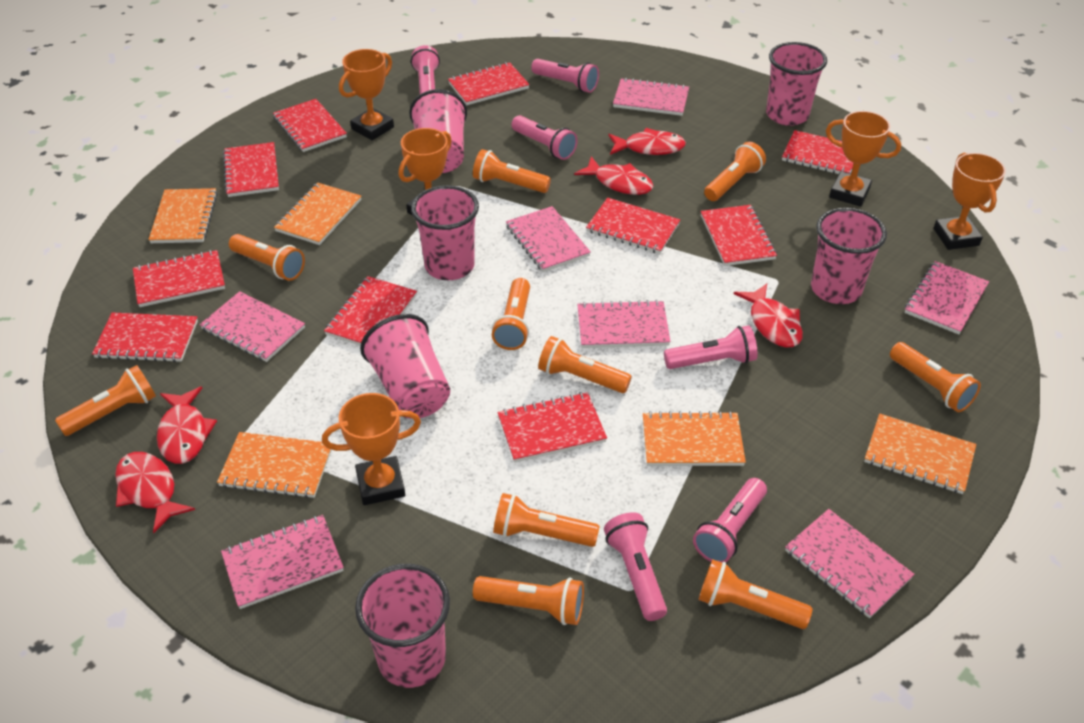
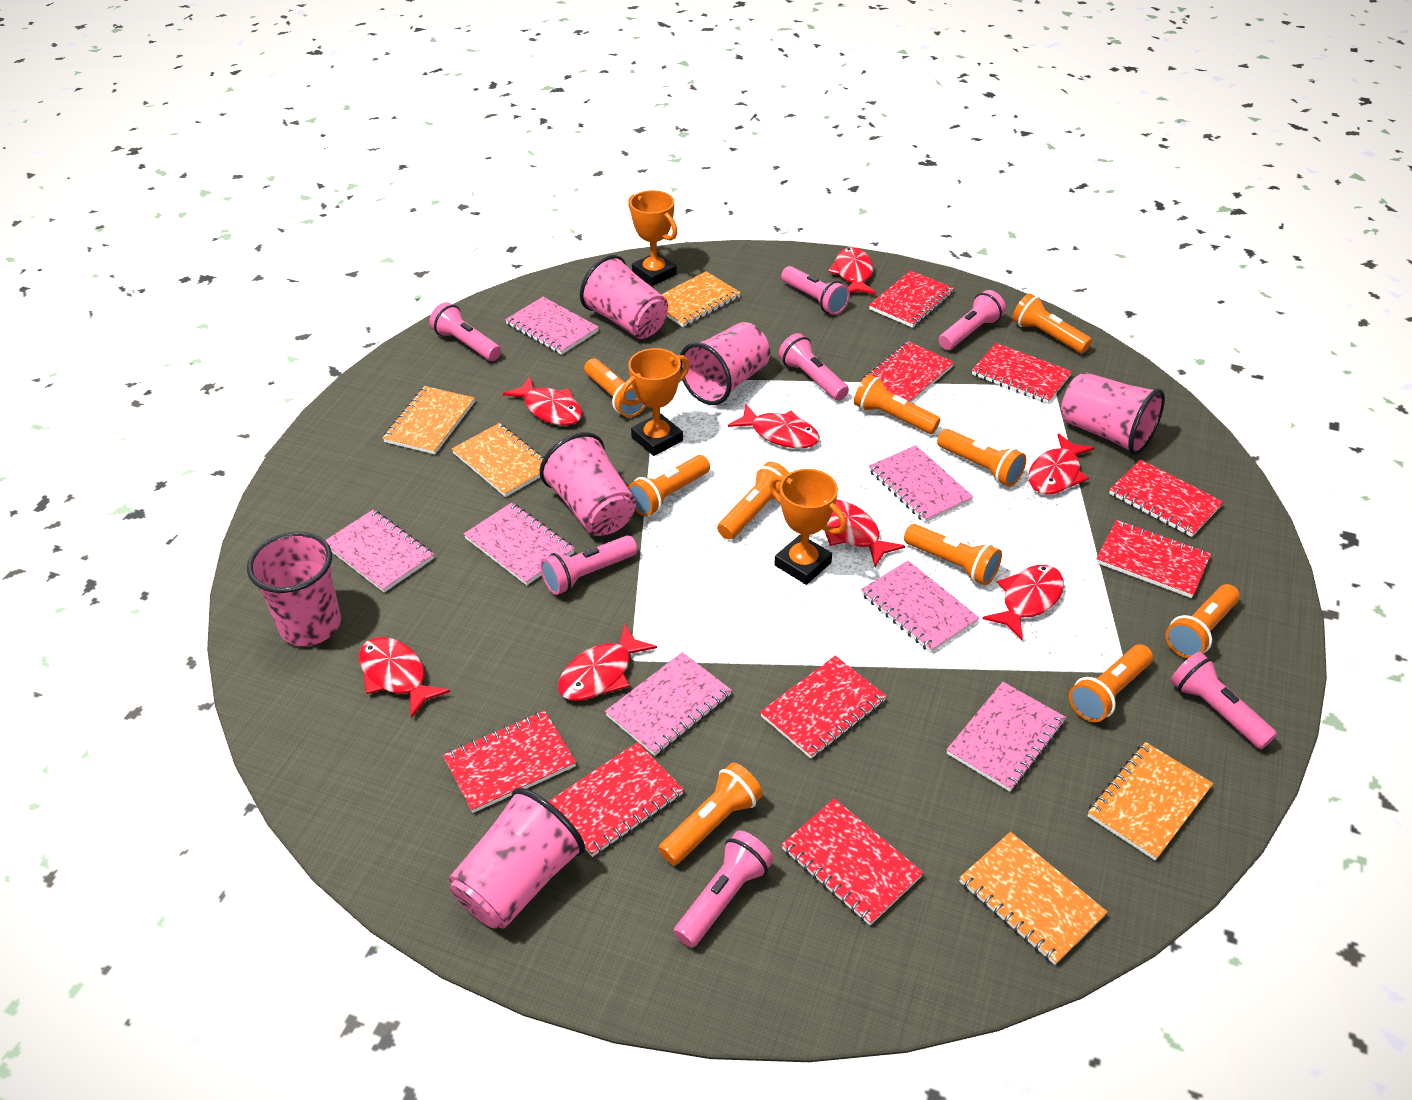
orange trophy: 5 -> 3
pink flashlight: 6 -> 7
red fish: 5 -> 8
red notebook: 10 -> 9

